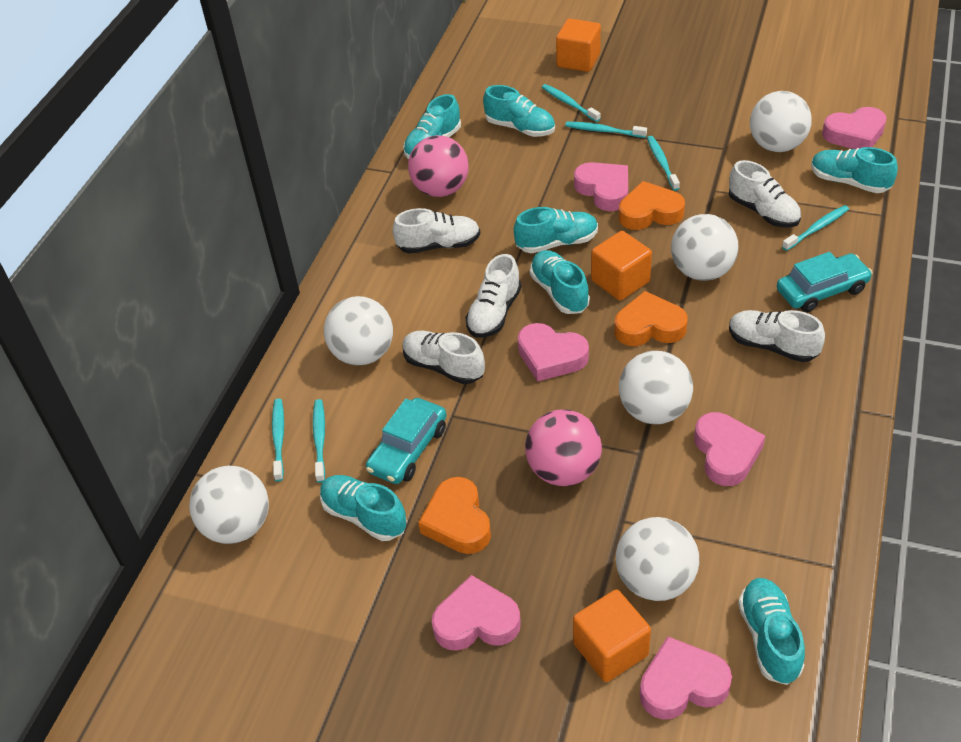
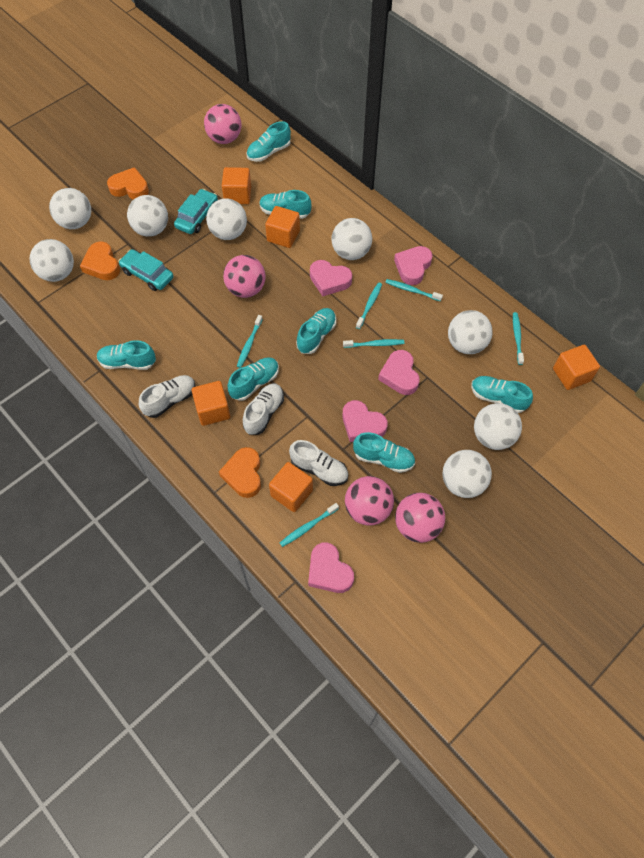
orange cube: 3 -> 5
pink ball: 2 -> 4
pink heart: 6 -> 5
white ball: 6 -> 8
white shoe: 5 -> 3

